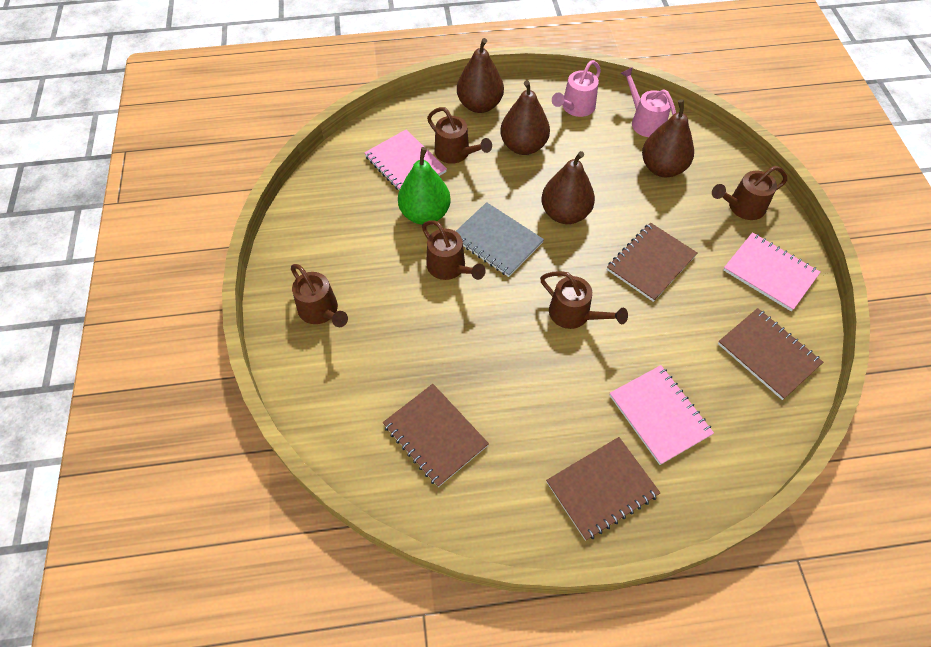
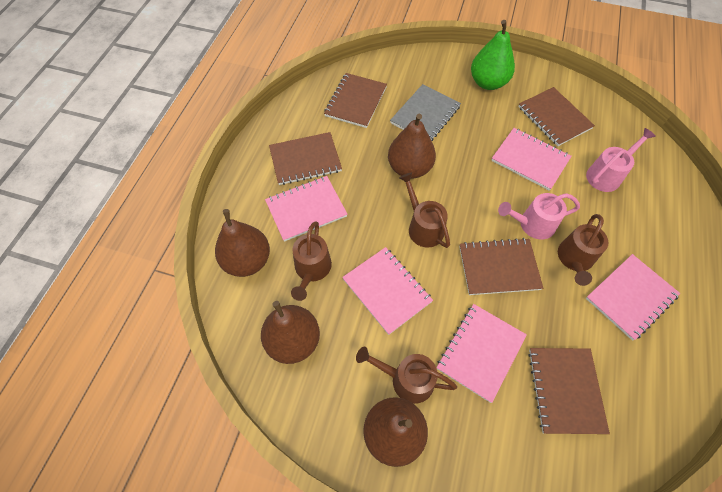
brown notebook: 4 -> 5
brown watering can: 5 -> 4
pink notebook: 3 -> 5

